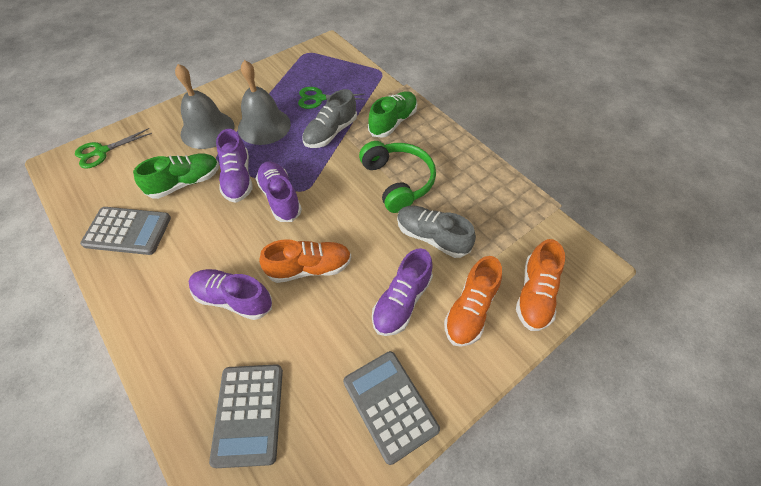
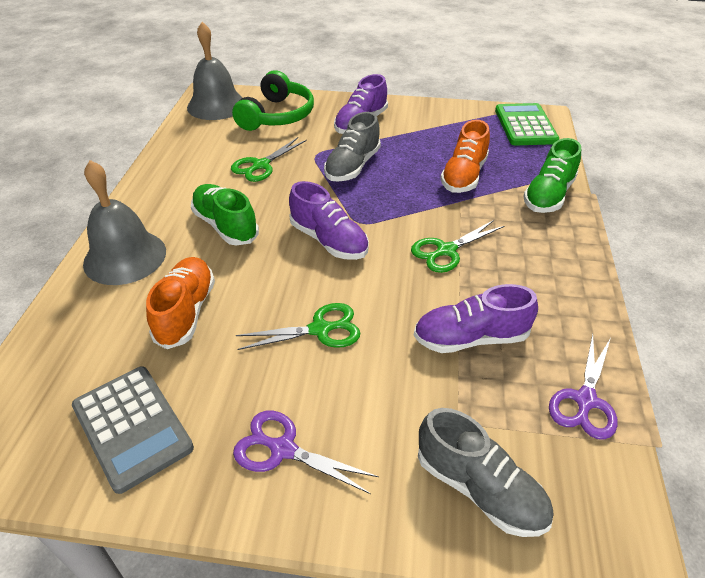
green calculator: 0 -> 1
green scissors: 2 -> 3
grey calculator: 3 -> 1
orange shoe: 3 -> 2
purple scissors: 0 -> 2
purple shoe: 4 -> 3

